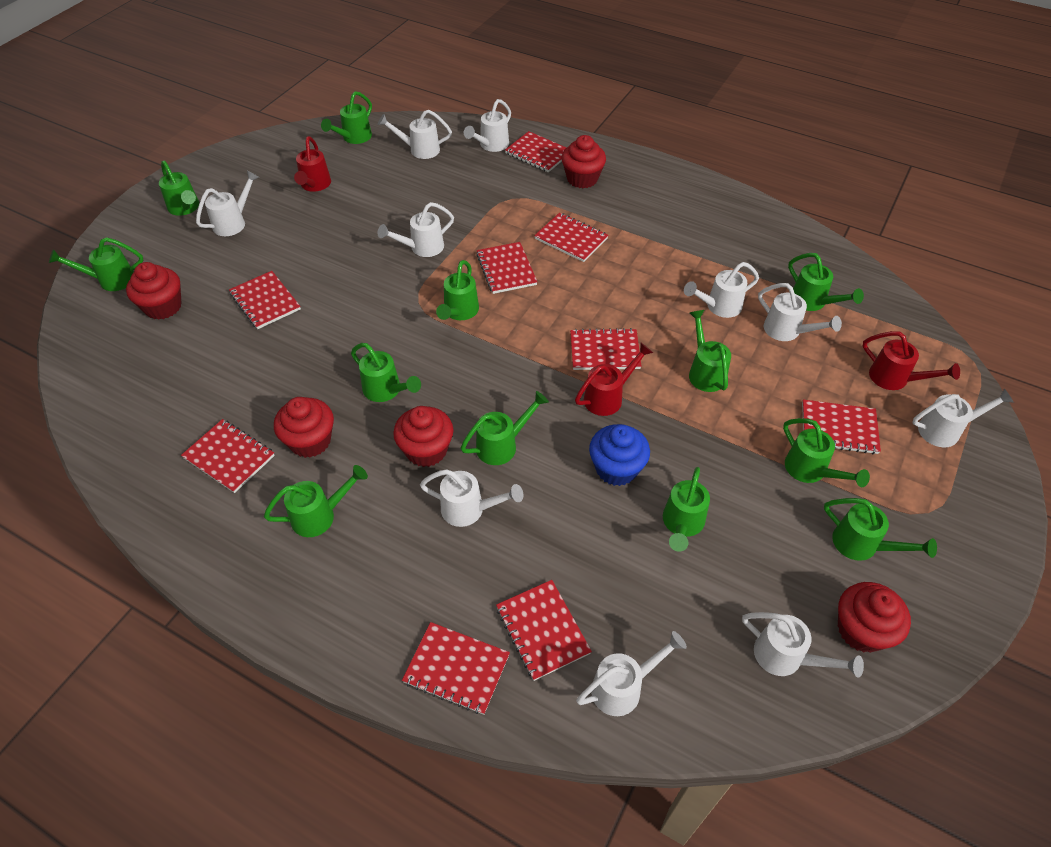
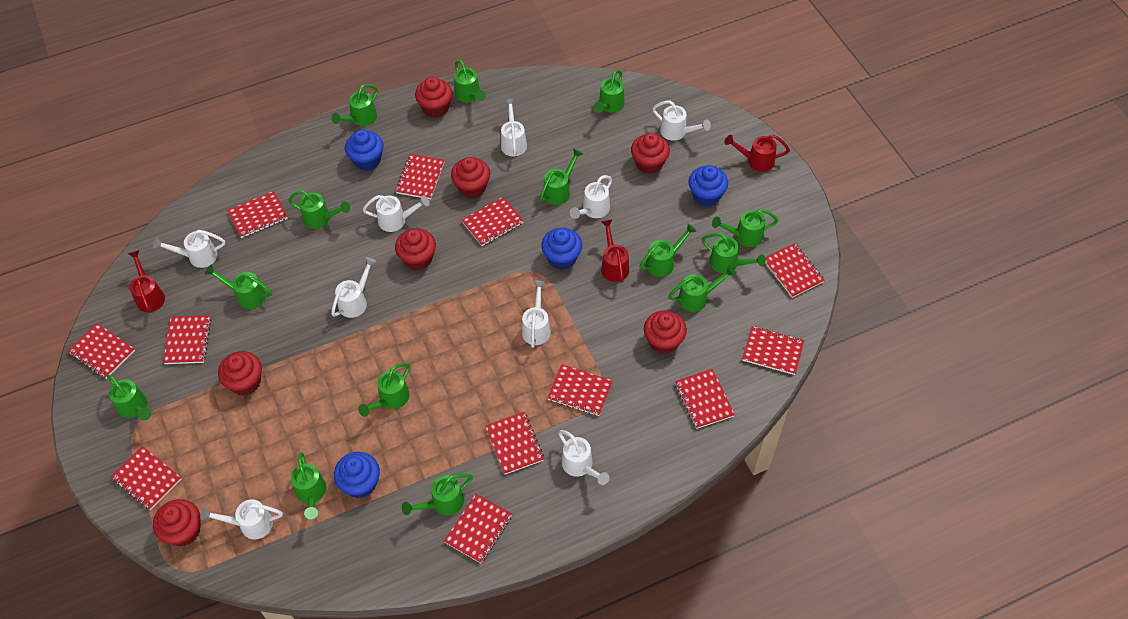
blue cupcake: 1 -> 4
green watering can: 12 -> 14
red cupcake: 5 -> 7
red notebook: 9 -> 12
white watering can: 10 -> 9

